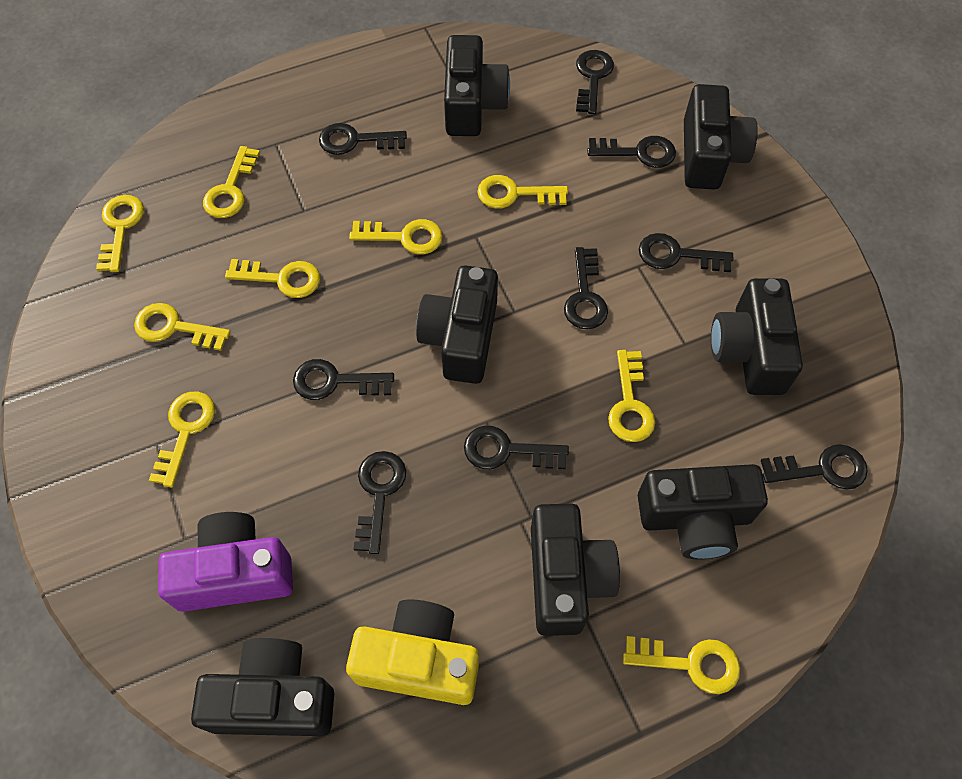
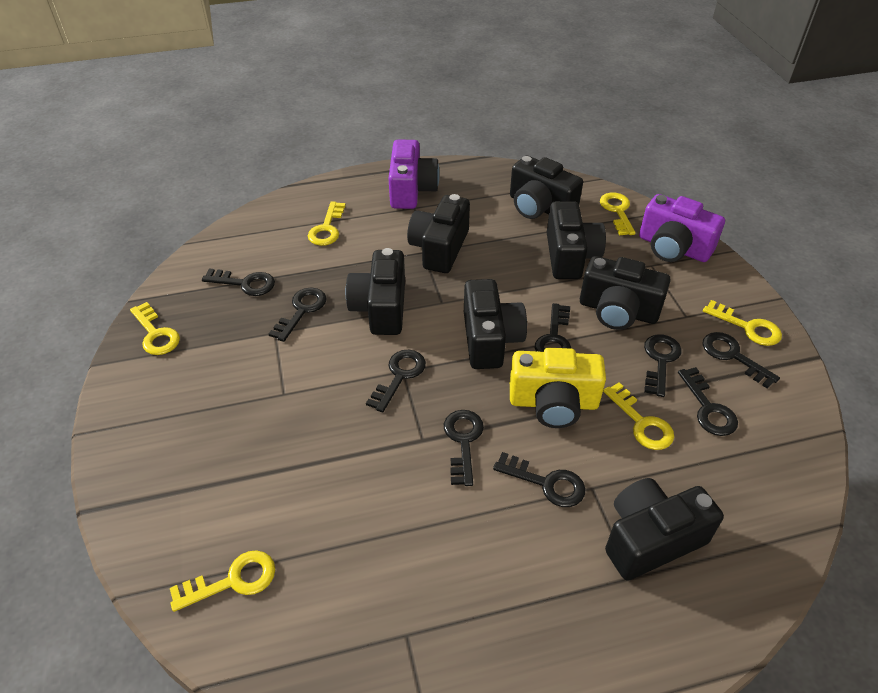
purple camera: 1 -> 2
yellow key: 9 -> 6

